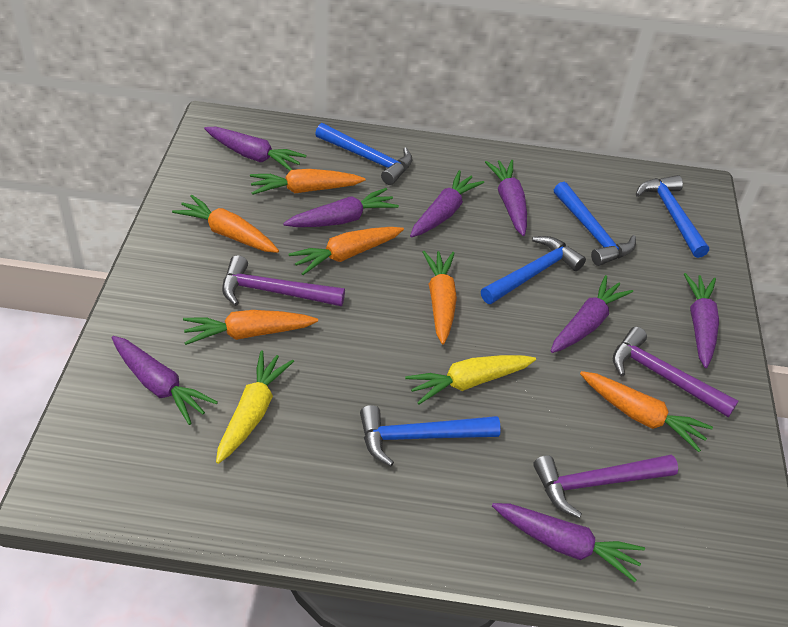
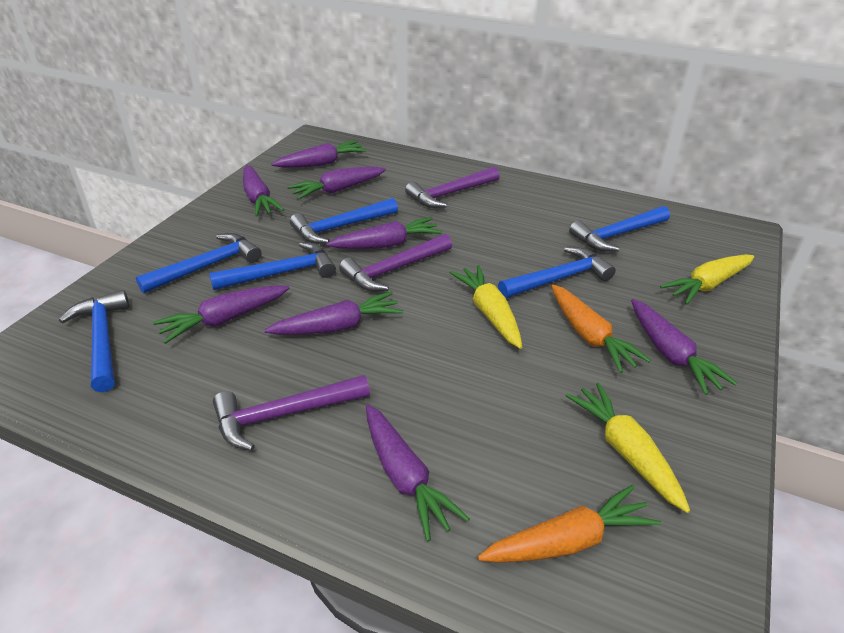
blue hammer: 5 -> 6
orange carrot: 6 -> 2
yellow carrot: 2 -> 3

